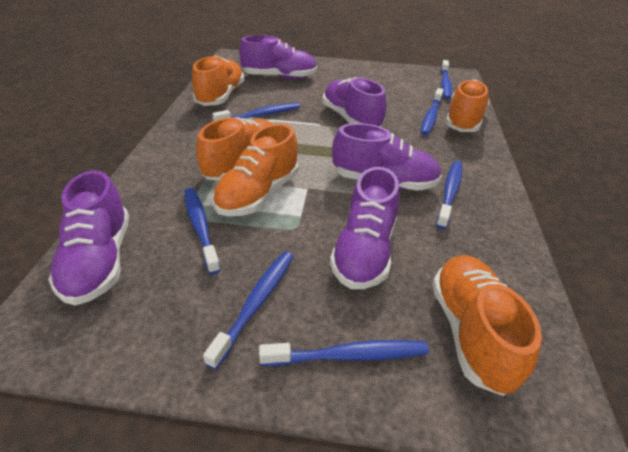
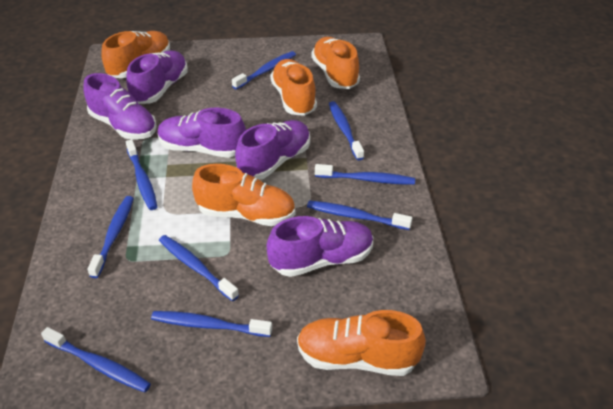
blue toothbrush: 7 -> 9

